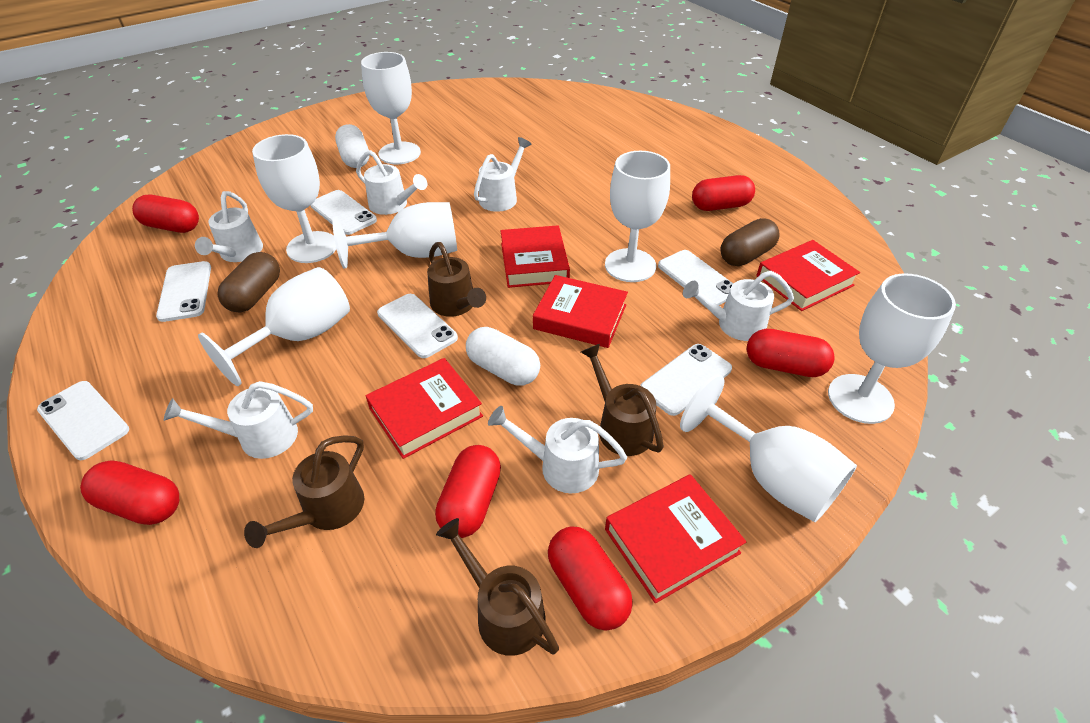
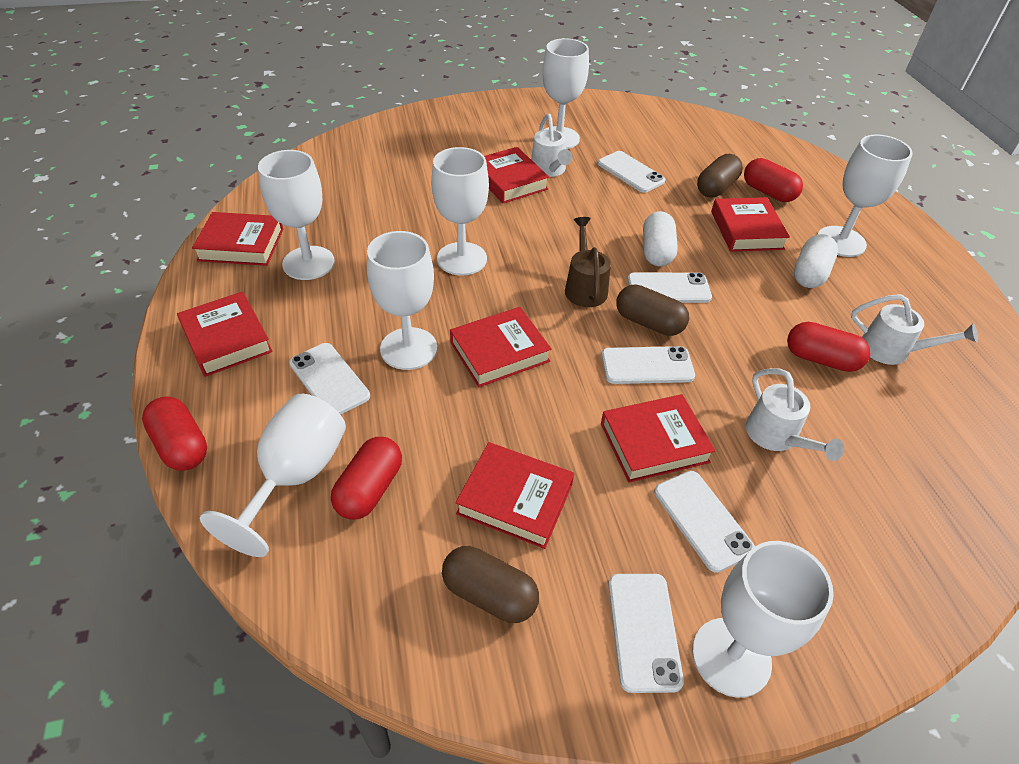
brown capsule: 2 -> 3
brown watering can: 4 -> 1
red book: 5 -> 7
red capsule: 6 -> 4
white watering can: 6 -> 3

